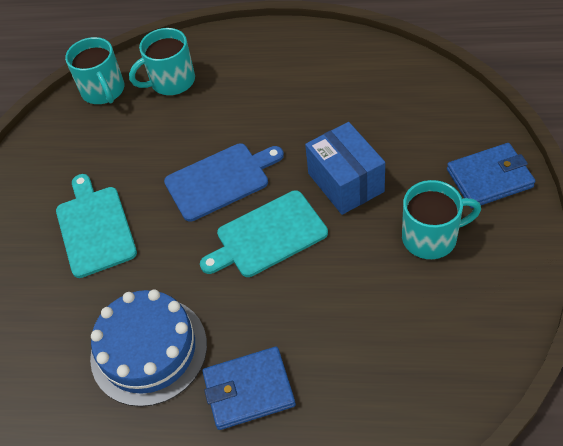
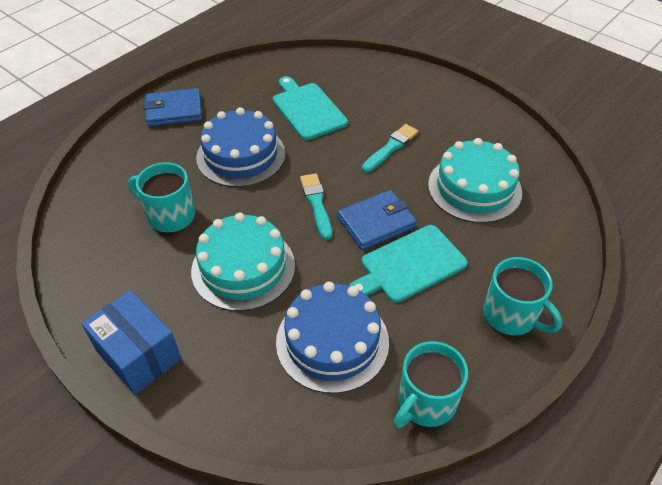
blue cake: 1 -> 2
blue cutting board: 1 -> 0
turquoise brush: 0 -> 2
turquoise cake: 0 -> 2

